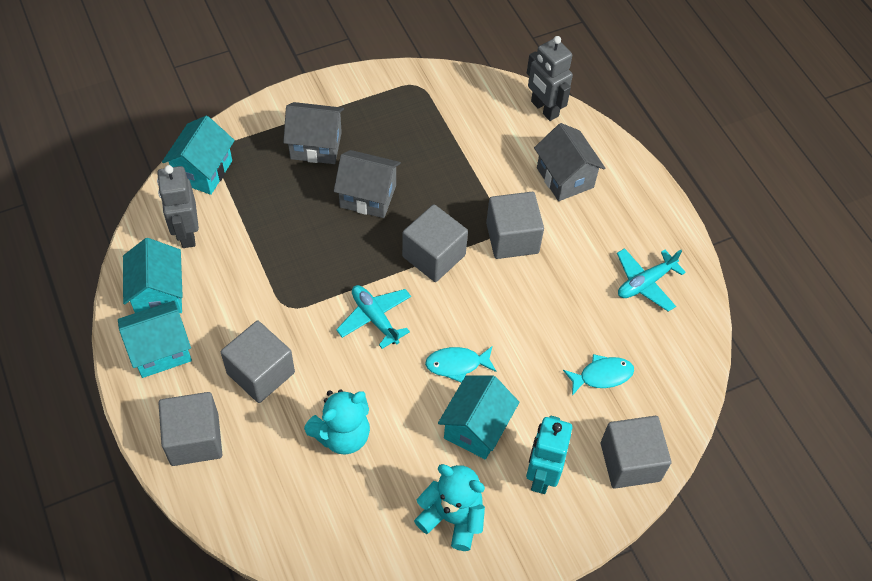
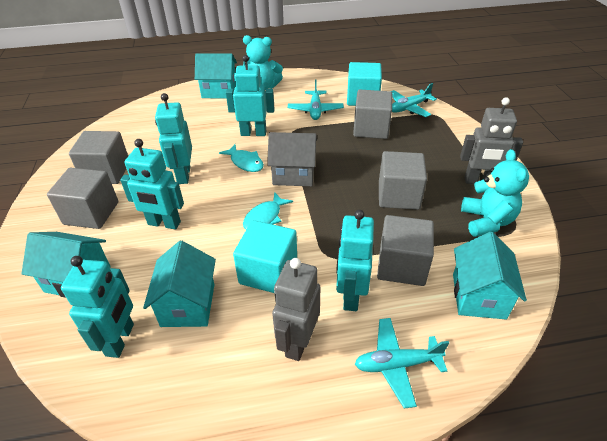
grey house: 3 -> 1
turquoise cube: 0 -> 2
turquoise plane: 2 -> 3
turquoise robot: 1 -> 5

